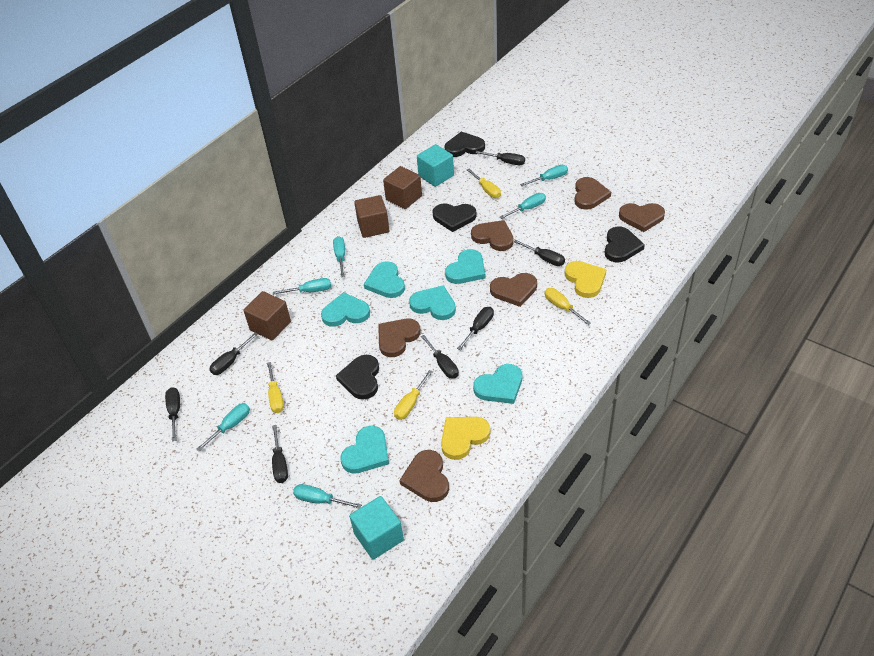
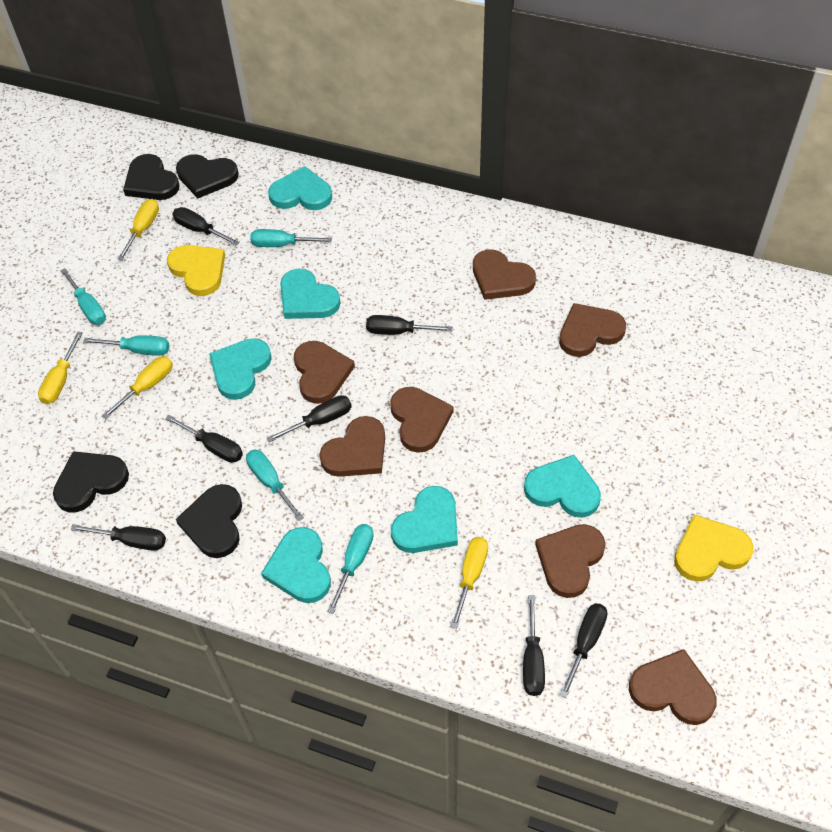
brown cube: 3 -> 0
brown heart: 6 -> 7
turquoise cube: 2 -> 0
turquoise screwdriver: 6 -> 5

